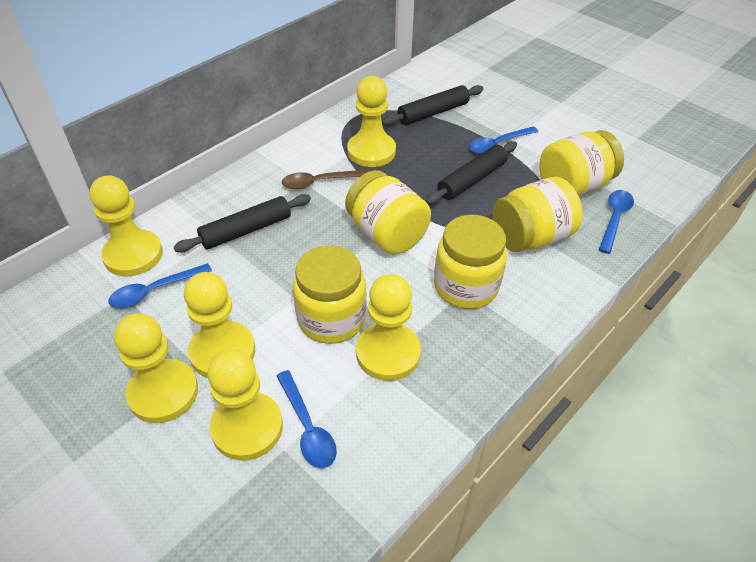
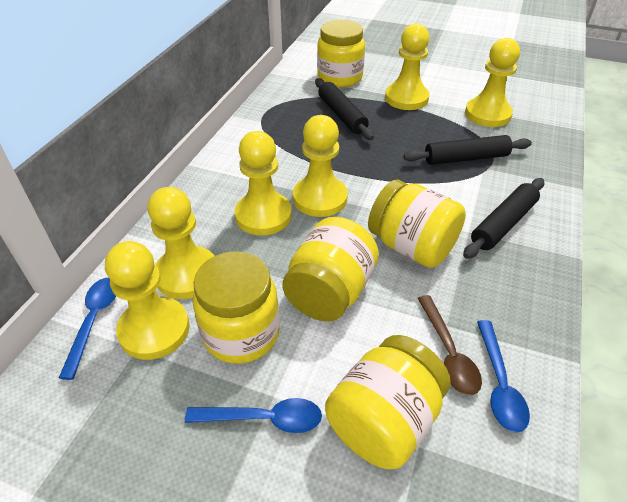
blue spoon: 4 -> 3

